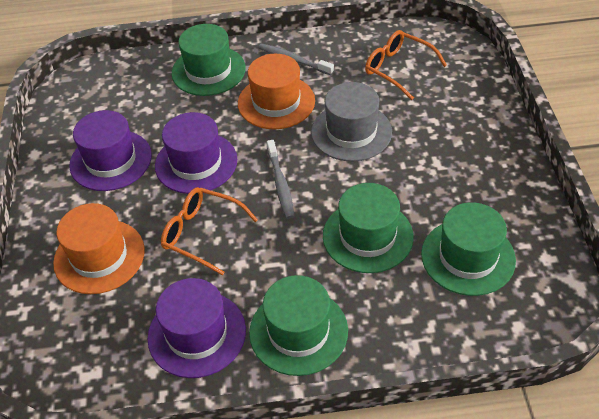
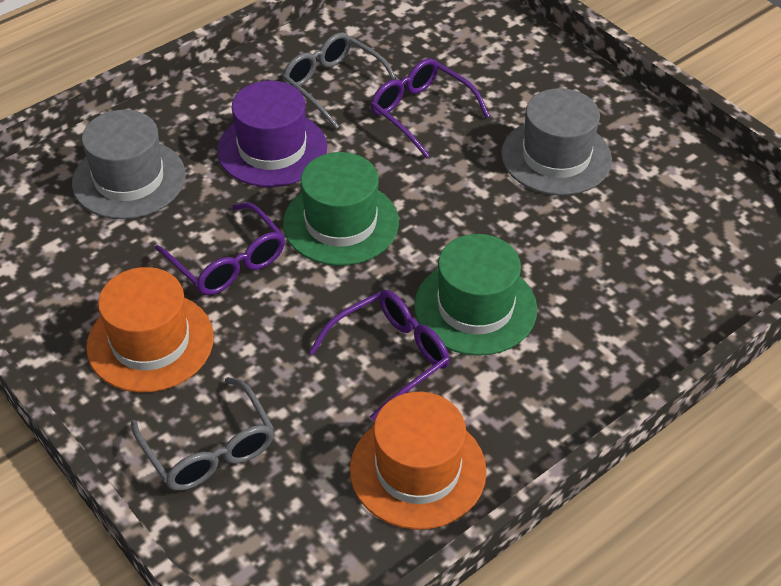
green hat: 4 -> 2
grey glasses: 0 -> 2
grey hat: 1 -> 2
grey toothbrush: 2 -> 0
orange glasses: 2 -> 0
purple glasses: 0 -> 3
purple hat: 3 -> 1

